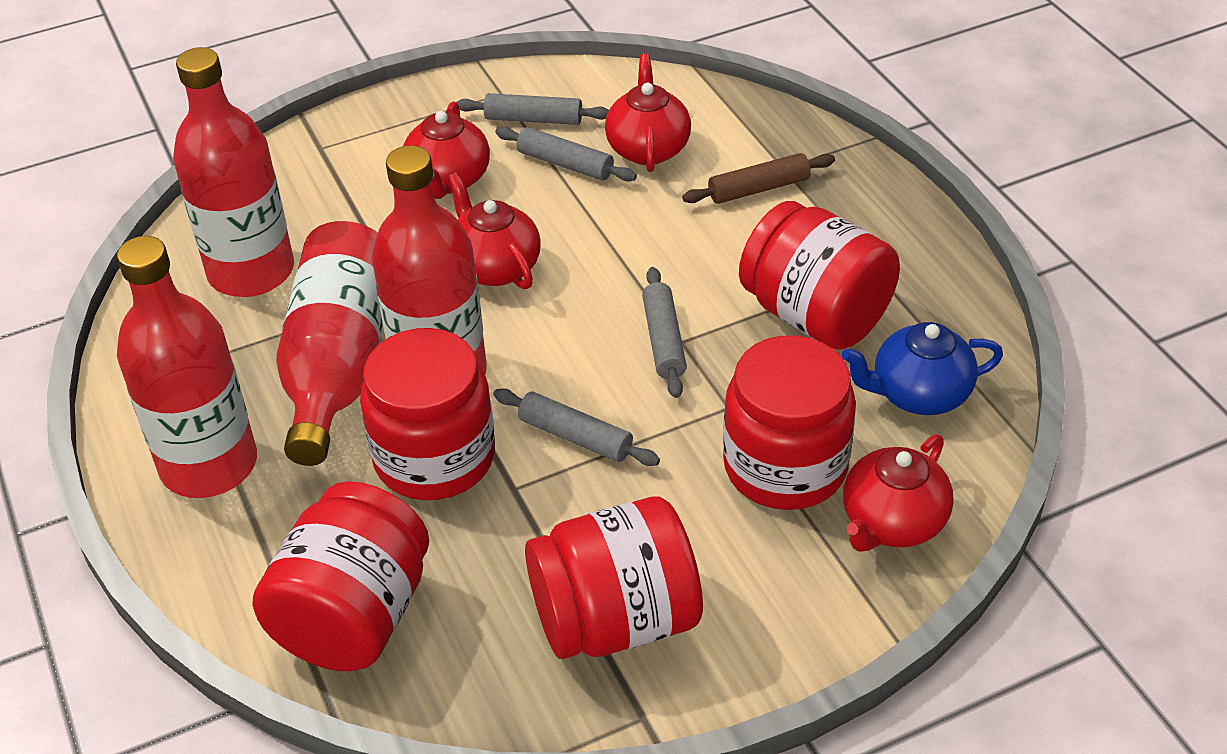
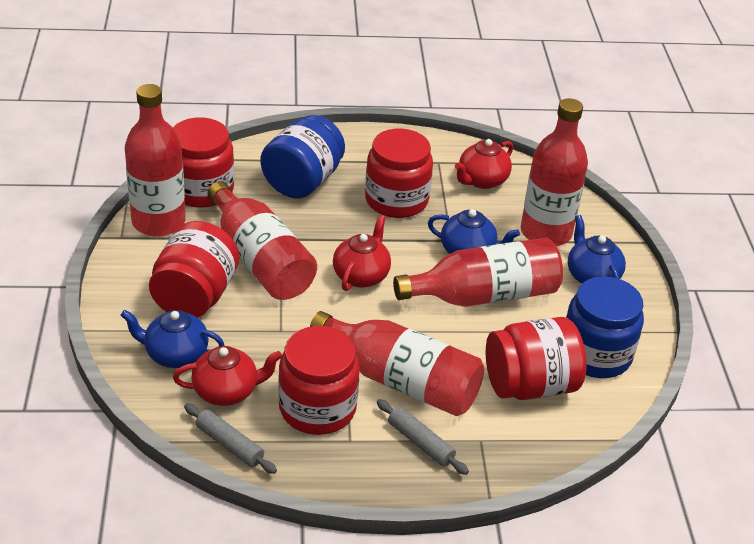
blue jar: 0 -> 2
blue teapot: 1 -> 3
brown rolling pin: 1 -> 0
grey rolling pin: 4 -> 2
red bottle: 4 -> 5
red teapot: 4 -> 3

